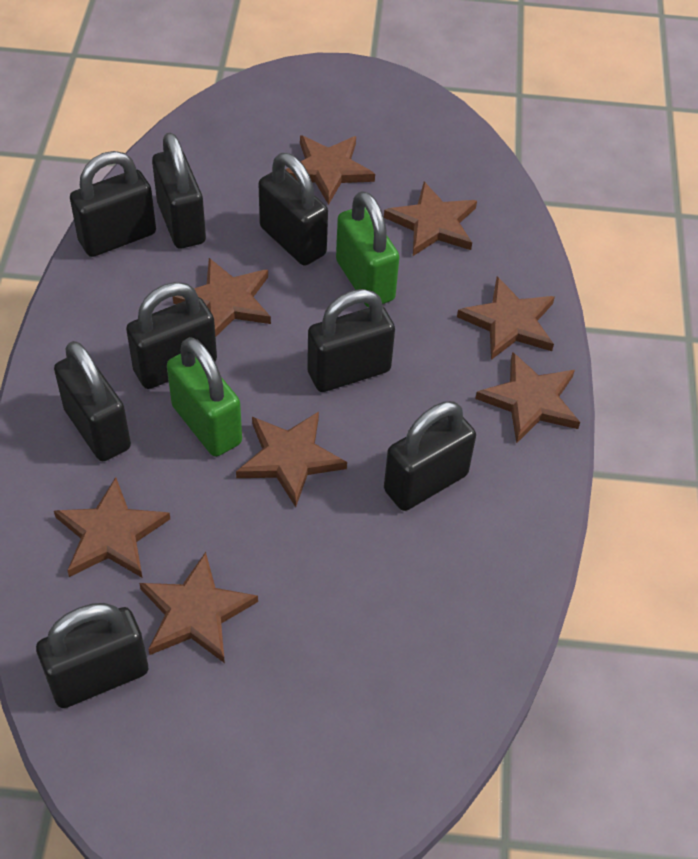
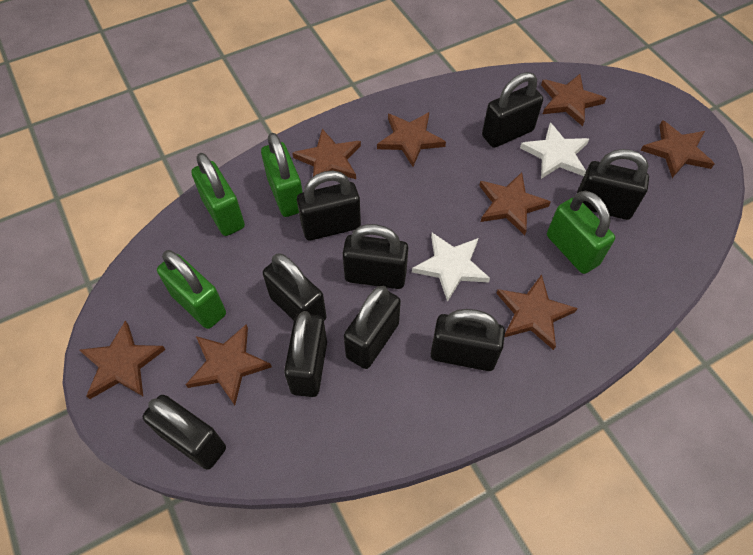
black padlock: 8 -> 9
green padlock: 2 -> 4
white star: 0 -> 2

